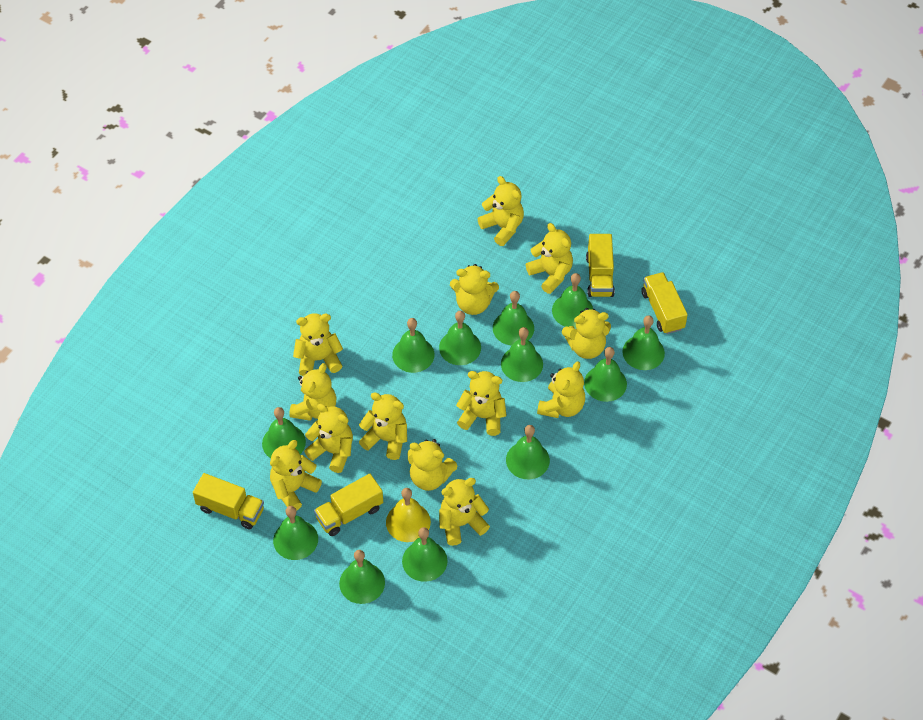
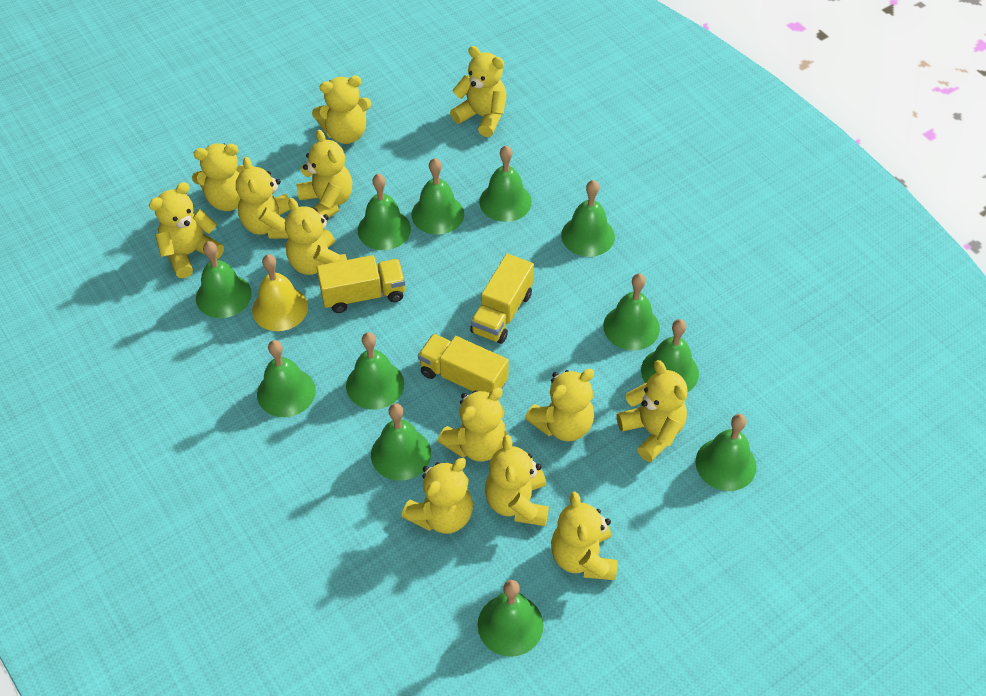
yellow truck: 4 -> 3

